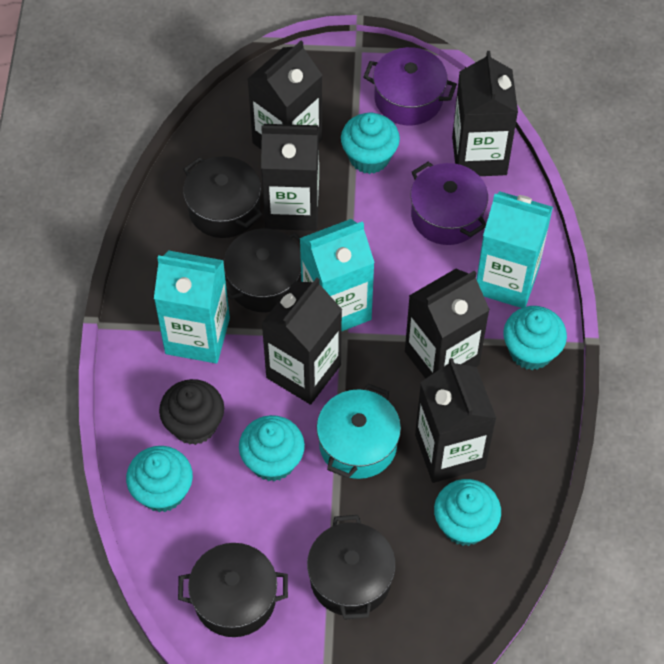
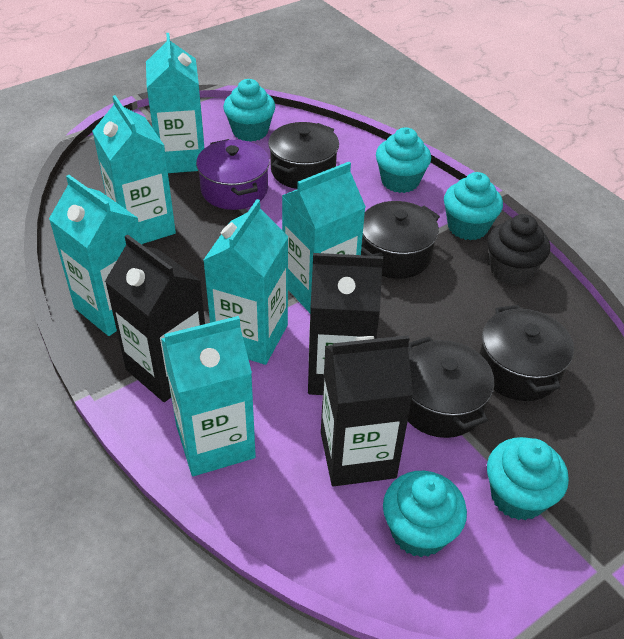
black carton: 6 -> 3
purple pot: 2 -> 1
turquoise carton: 3 -> 6
turquoise pot: 1 -> 0

